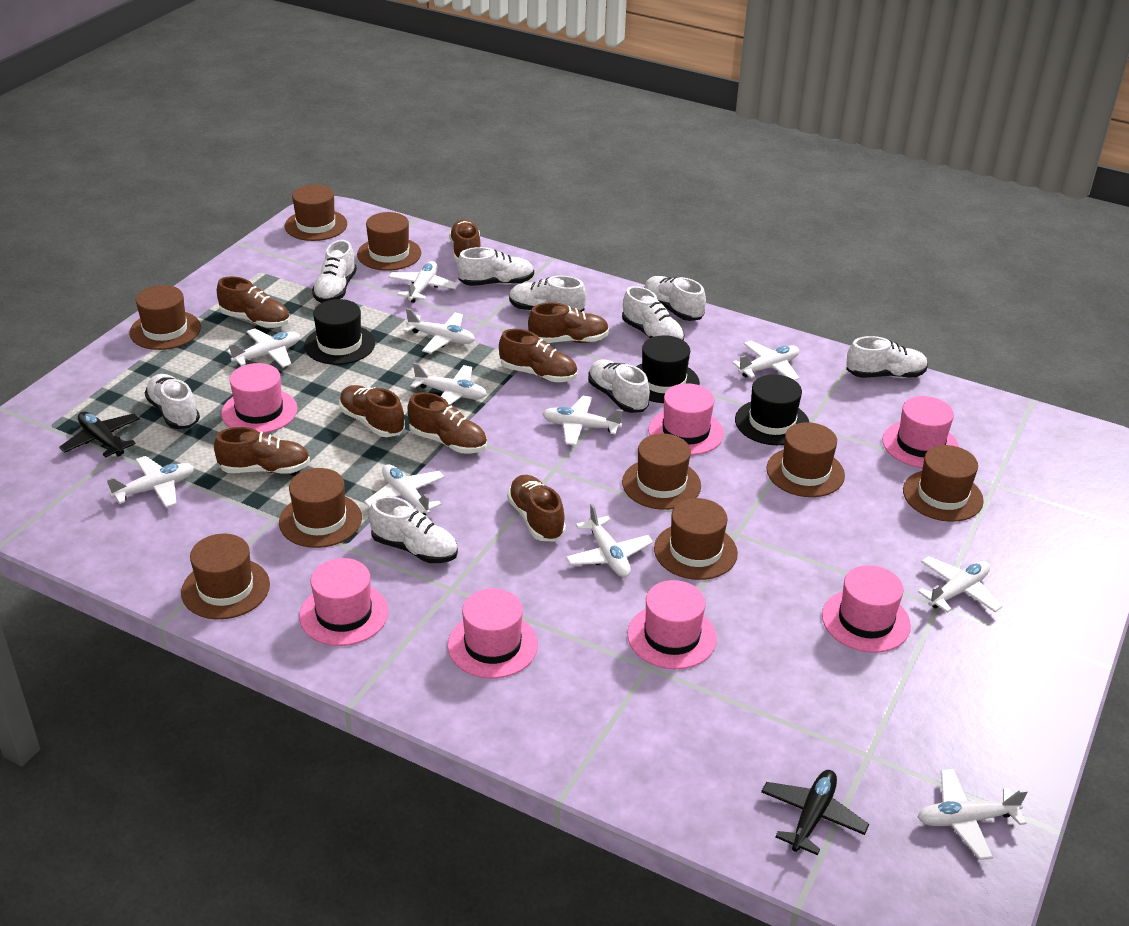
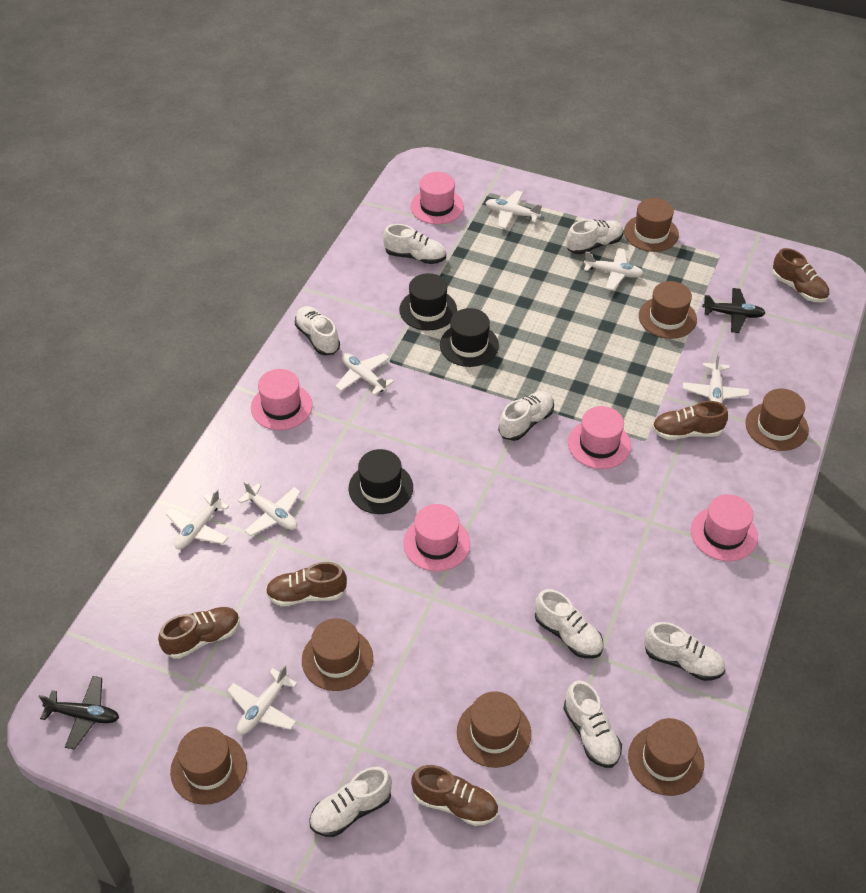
brown hat: 9 -> 7
brown shoe: 8 -> 5
pink hat: 7 -> 5
white plane: 11 -> 7
white shoe: 9 -> 8

